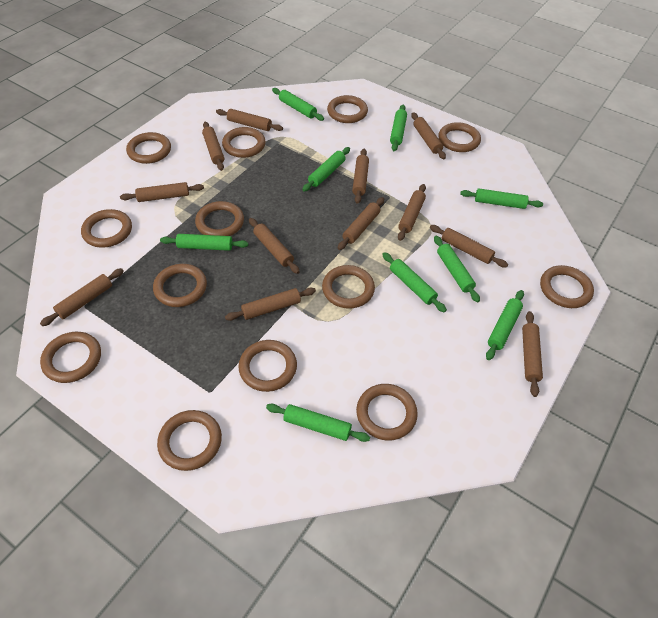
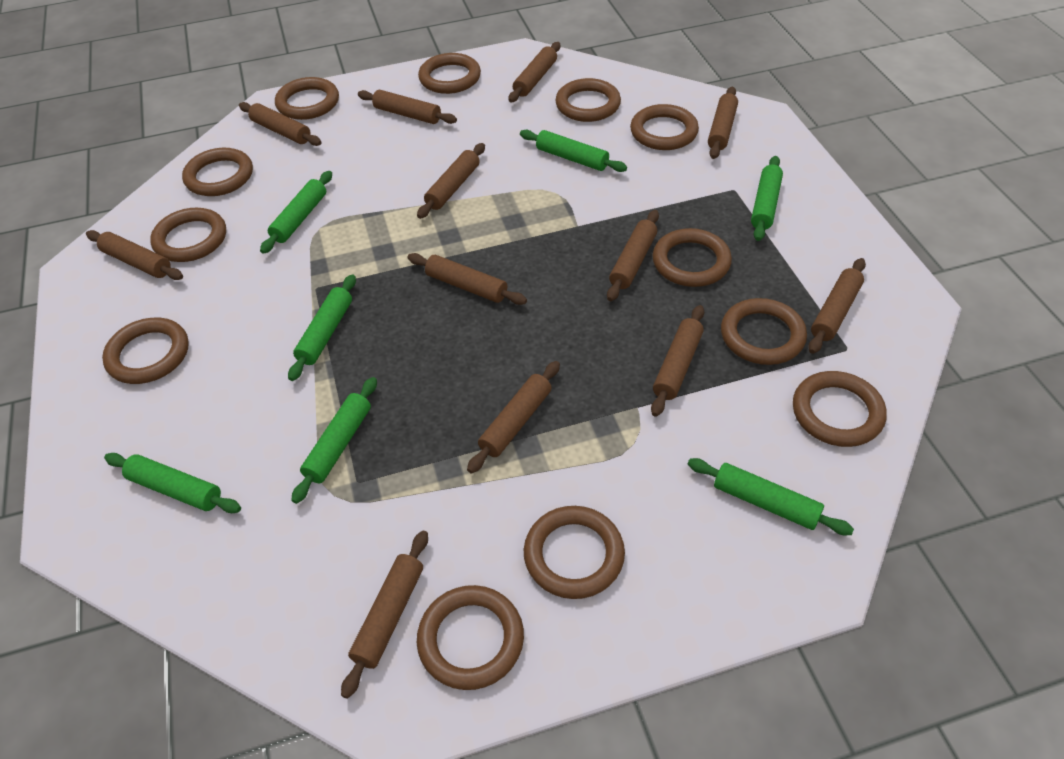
brown ring: 13 -> 12
green rolling pin: 9 -> 7

